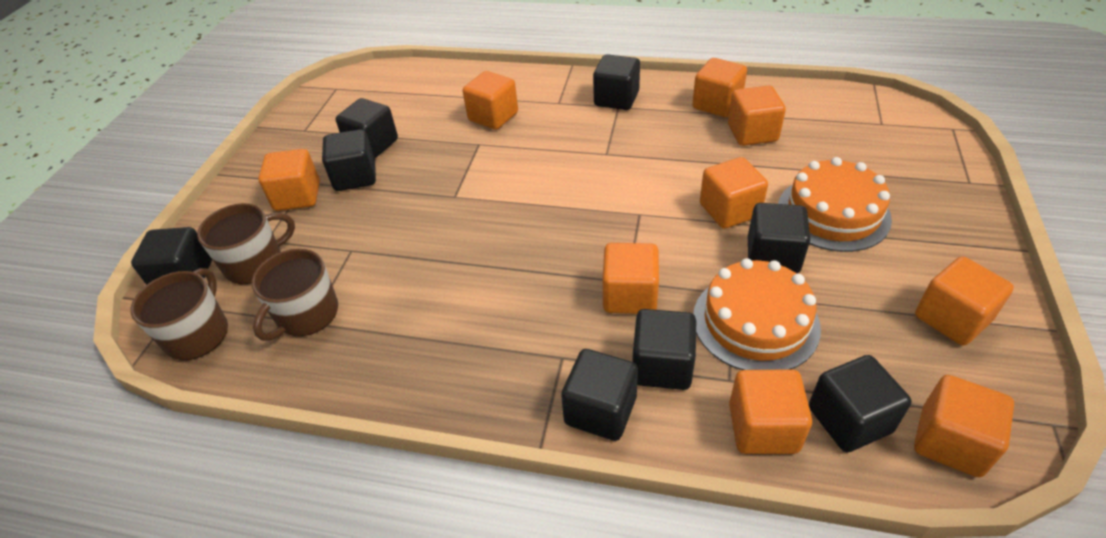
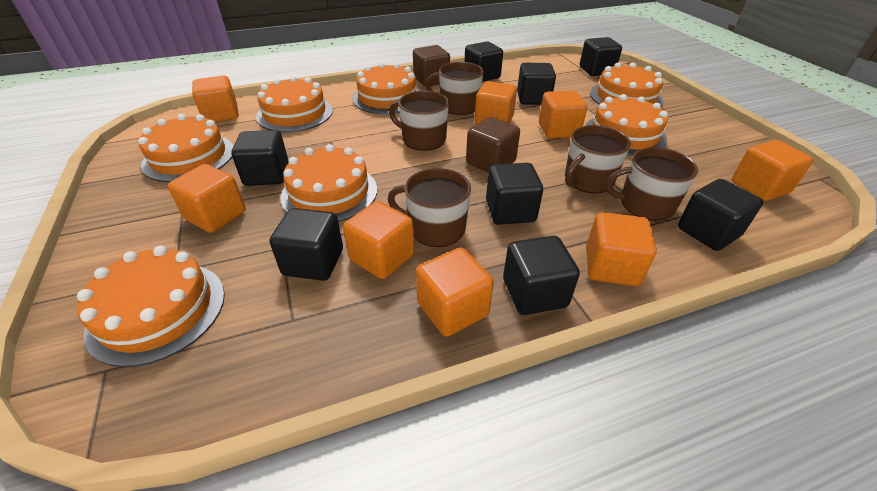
brown cube: 0 -> 2
brown mug: 3 -> 5
orange cake: 2 -> 7
orange cube: 9 -> 8

